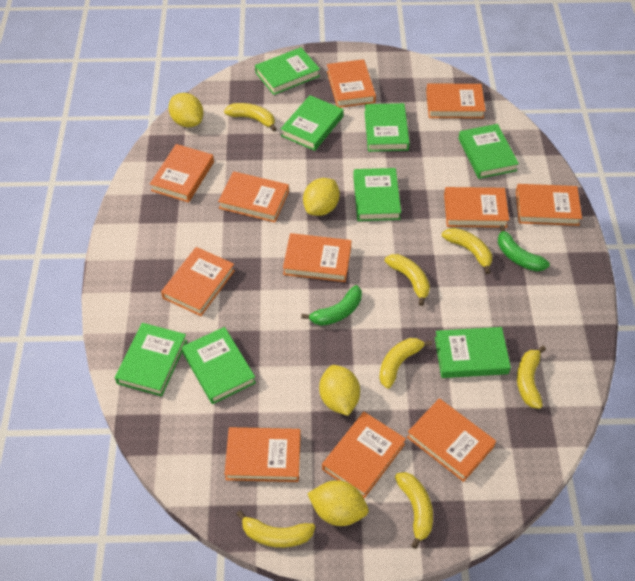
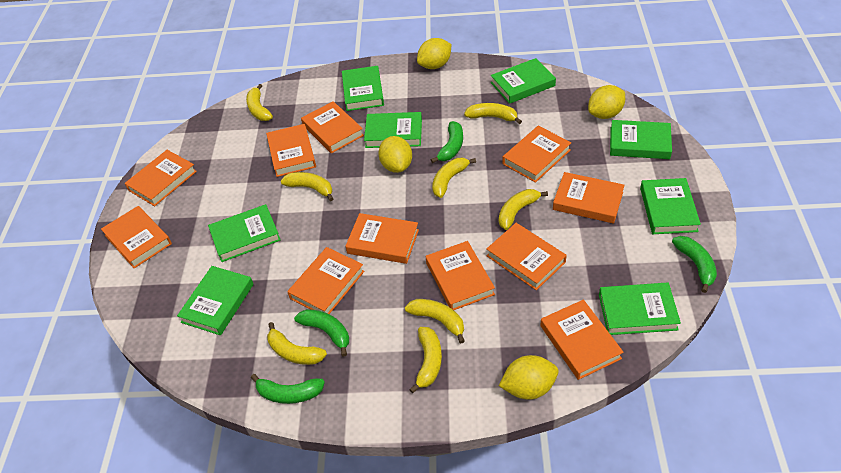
green banana: 2 -> 4
yellow banana: 7 -> 8

